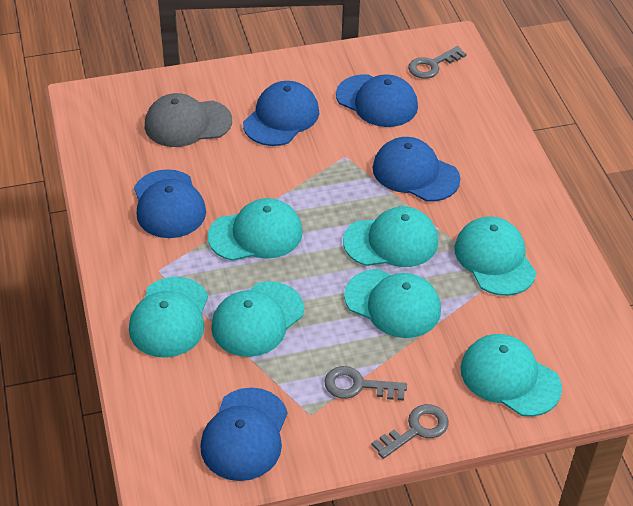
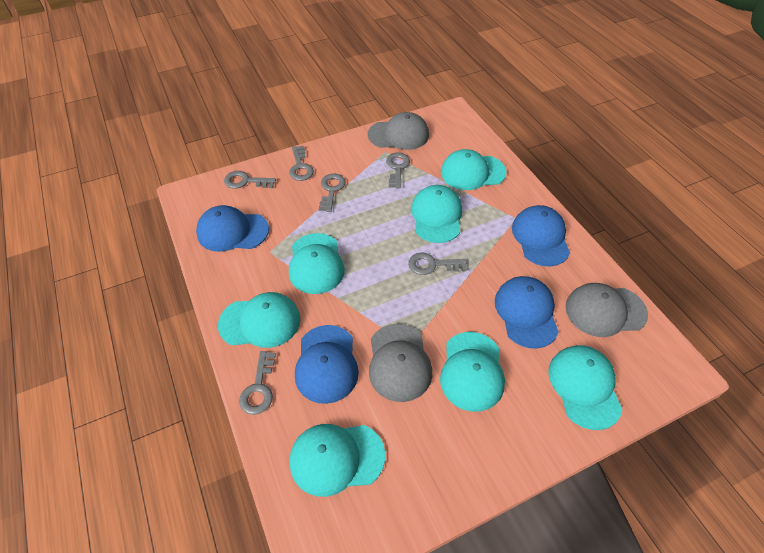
blue cap: 5 -> 4
grey cap: 1 -> 3
grey key: 3 -> 6

